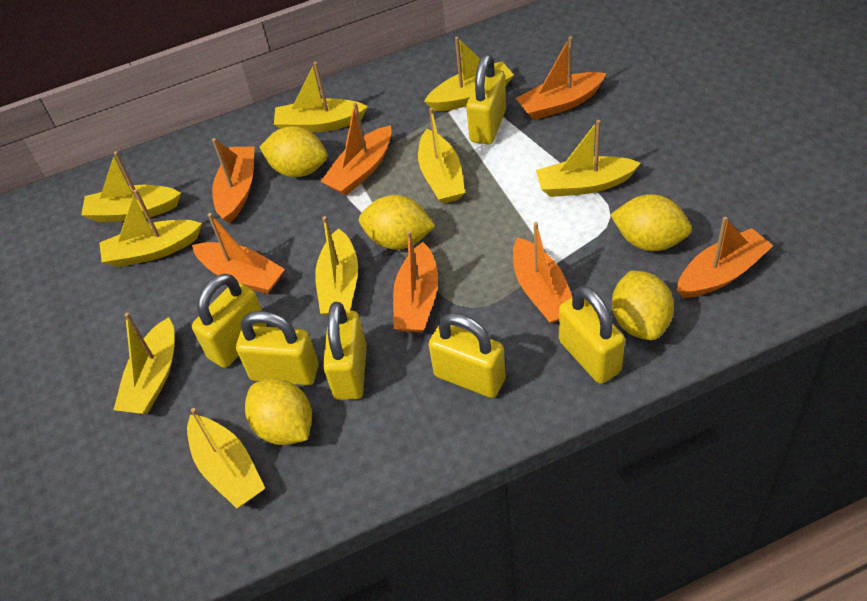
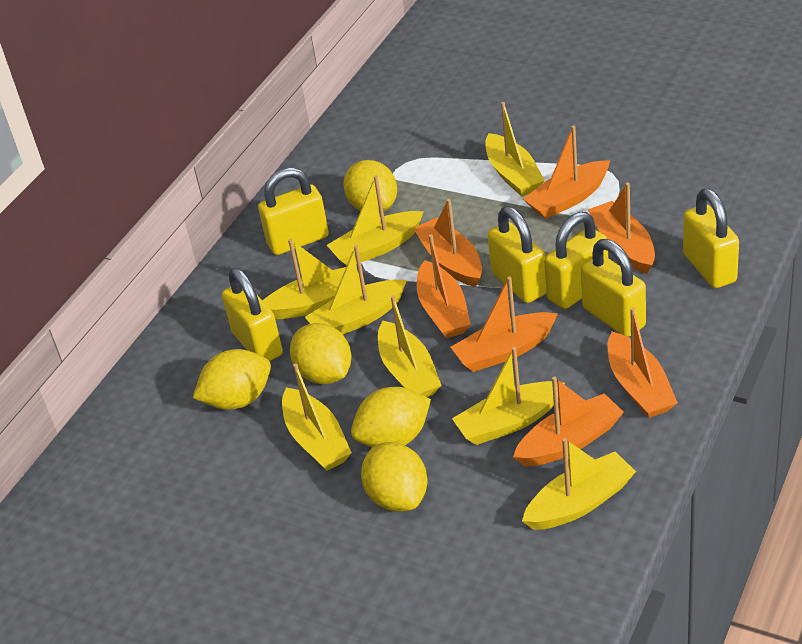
yellow boat: 9 -> 8

